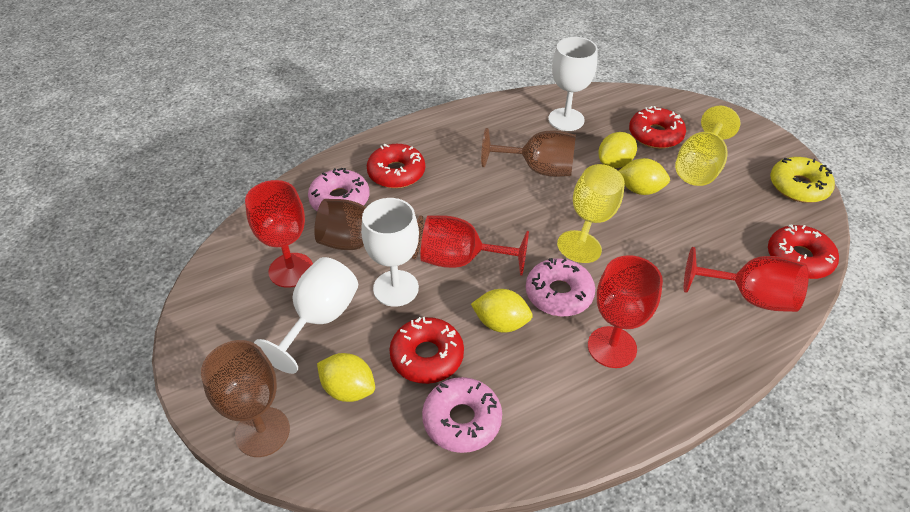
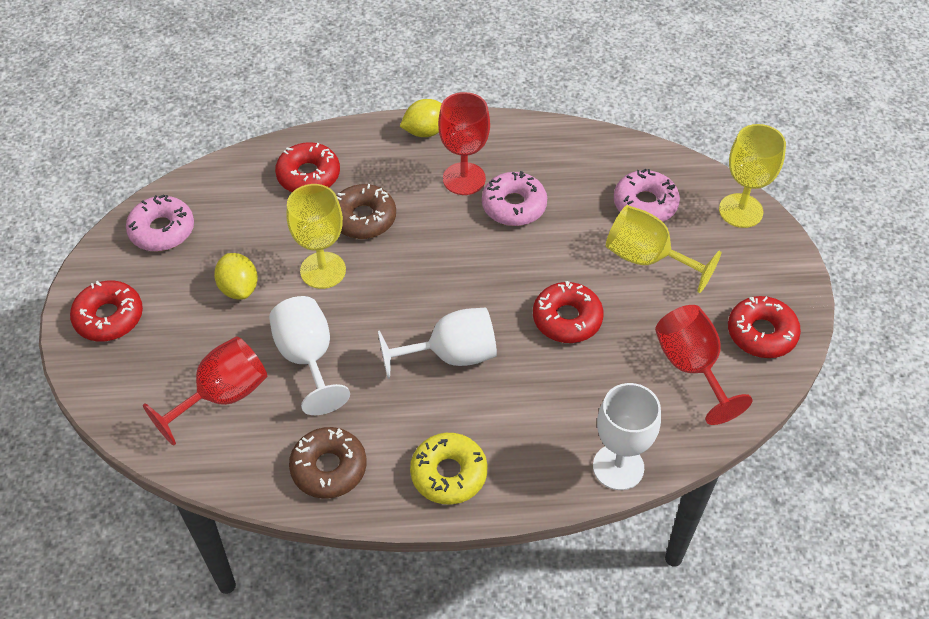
brown donut: 0 -> 2
brown goblet: 3 -> 0
red goblet: 4 -> 3
yellow goblet: 2 -> 3
yellow lemon: 4 -> 2

